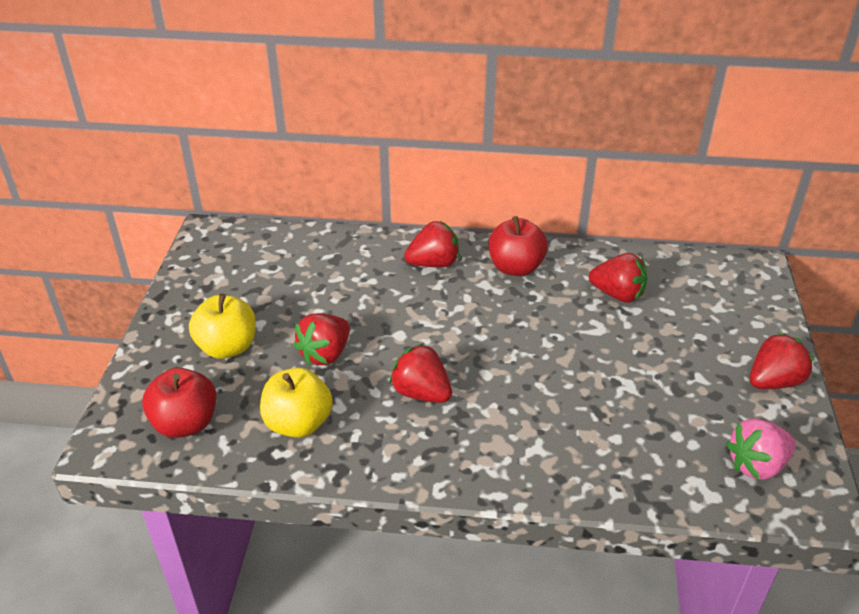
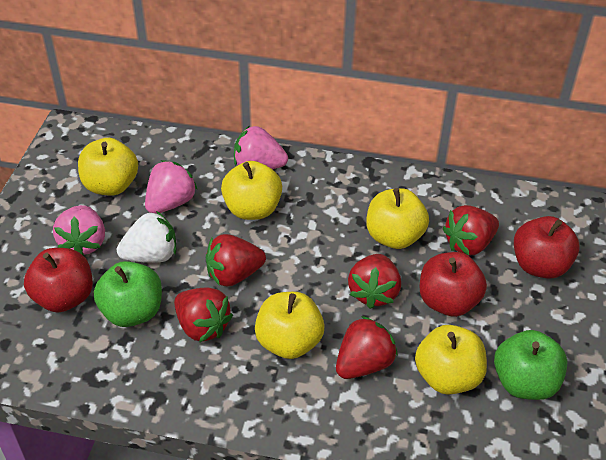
green apple: 0 -> 2
pink strawberry: 1 -> 3
red apple: 2 -> 3
white strawberry: 0 -> 1
yellow apple: 2 -> 5

